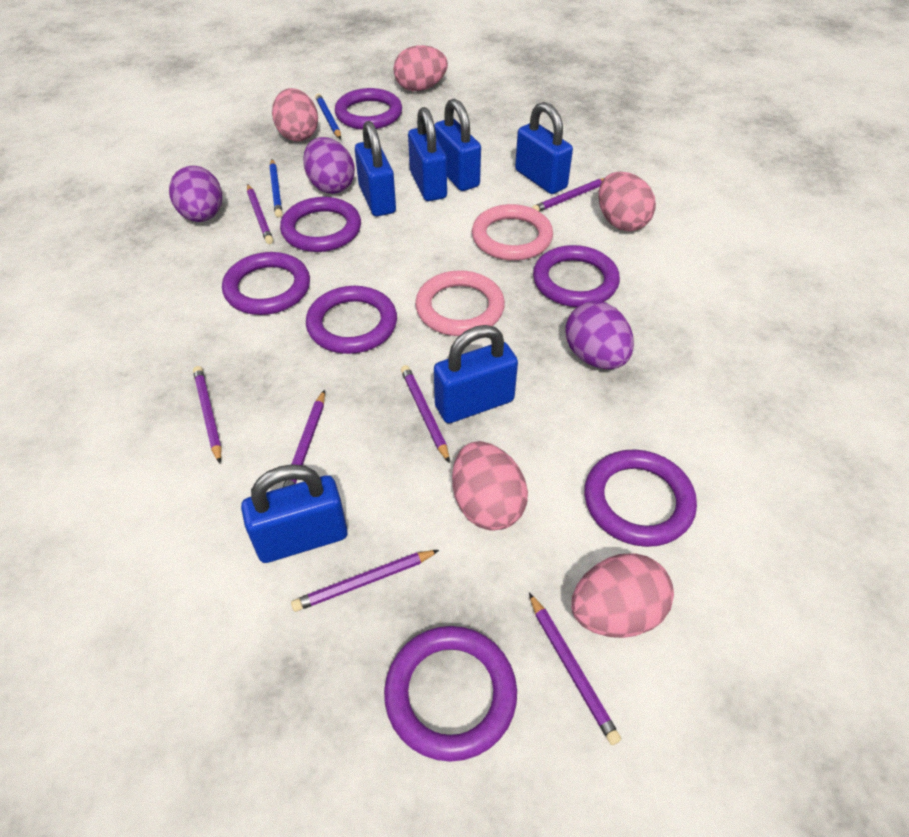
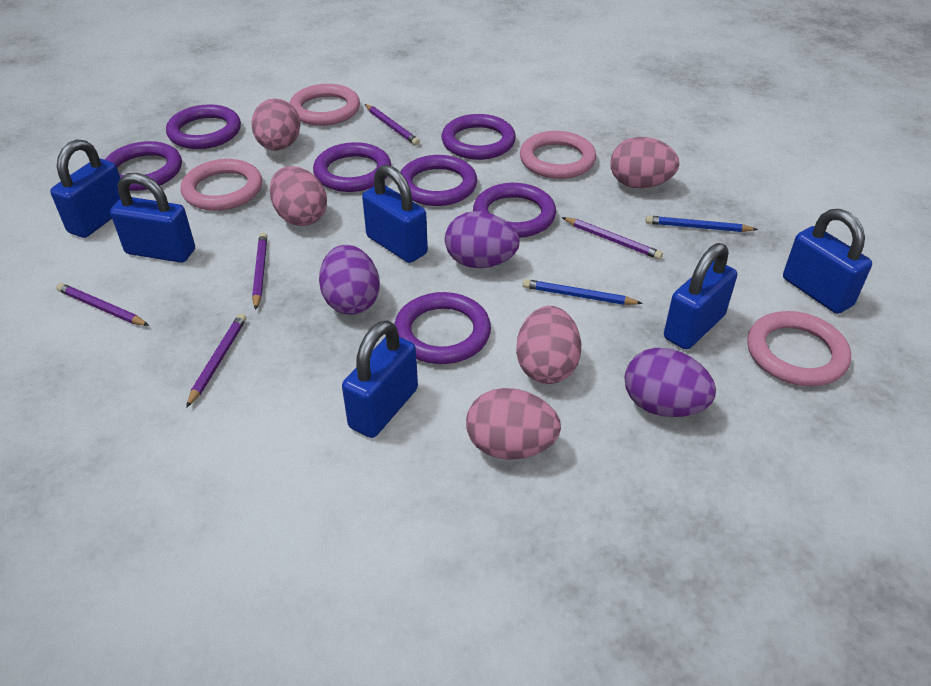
pink ring: 2 -> 4
purple pencil: 7 -> 5

